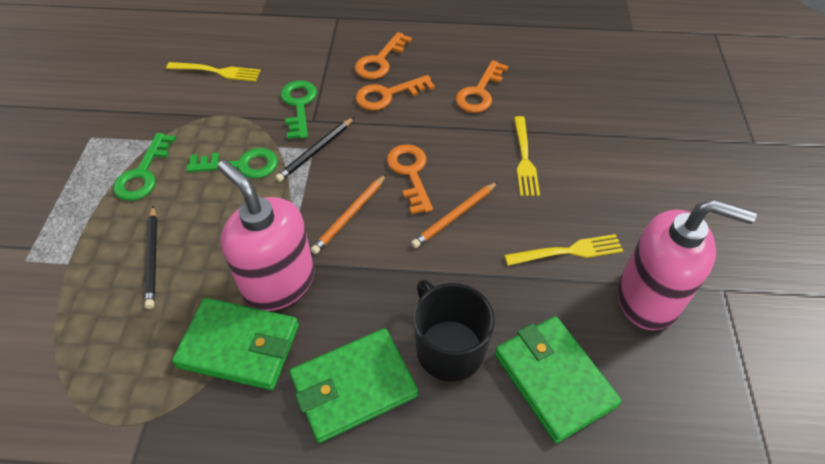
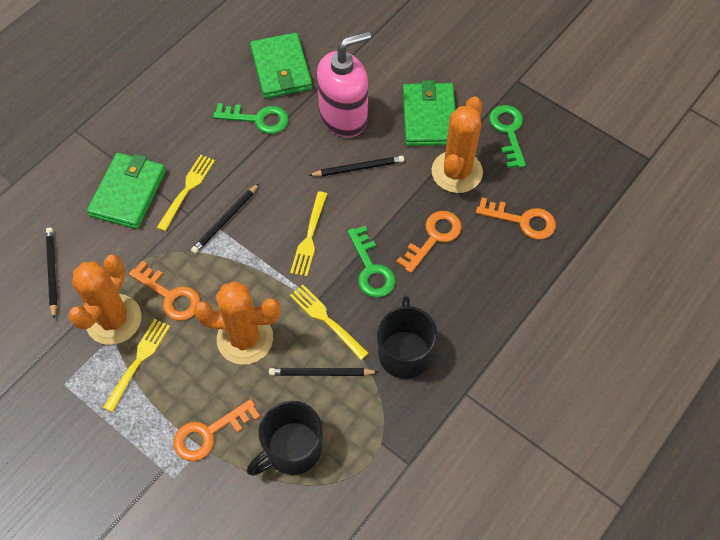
black mug: 1 -> 2
black pencil: 2 -> 4
orange cactus: 0 -> 3
orange pencil: 2 -> 0
pink soap dispenser: 2 -> 1
yellow fork: 3 -> 4

